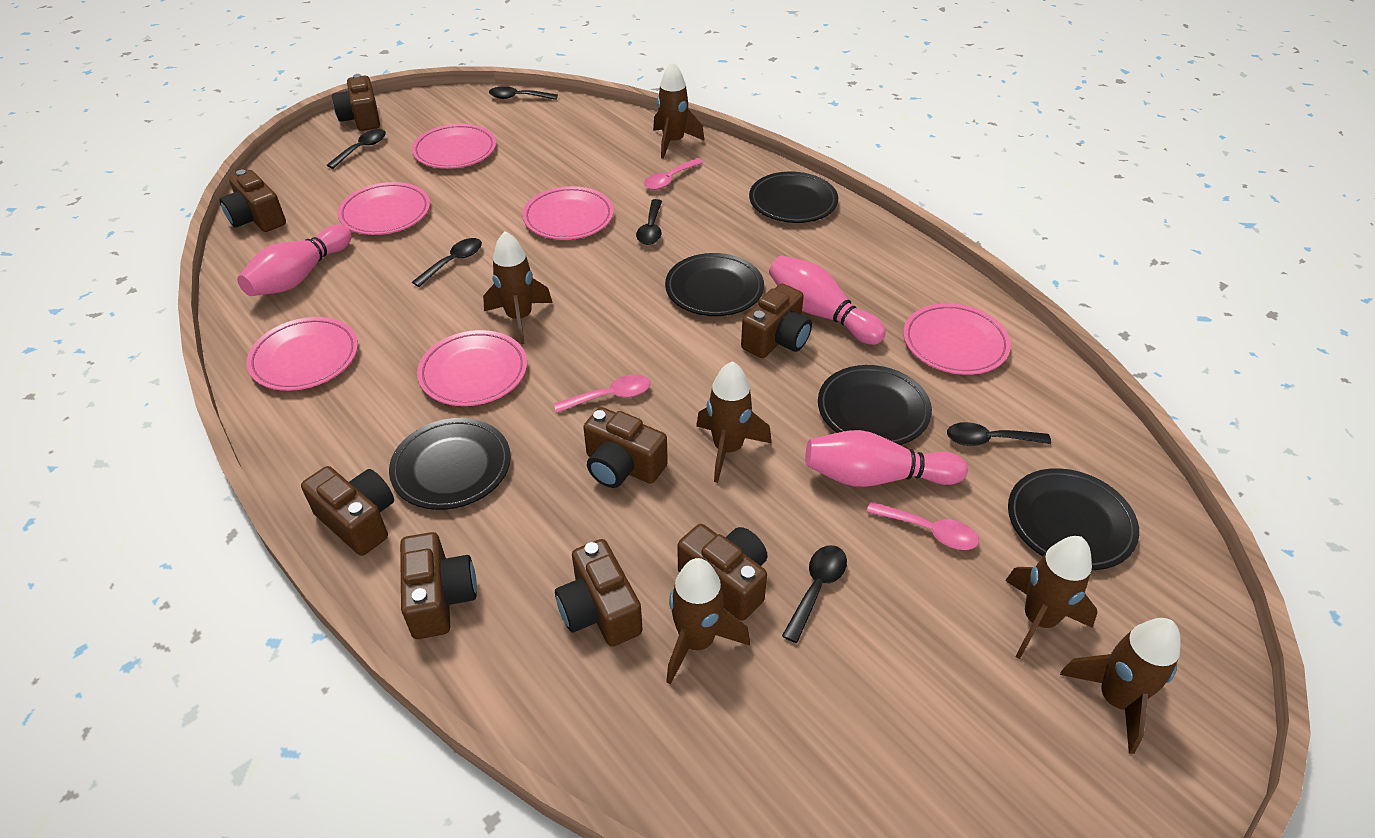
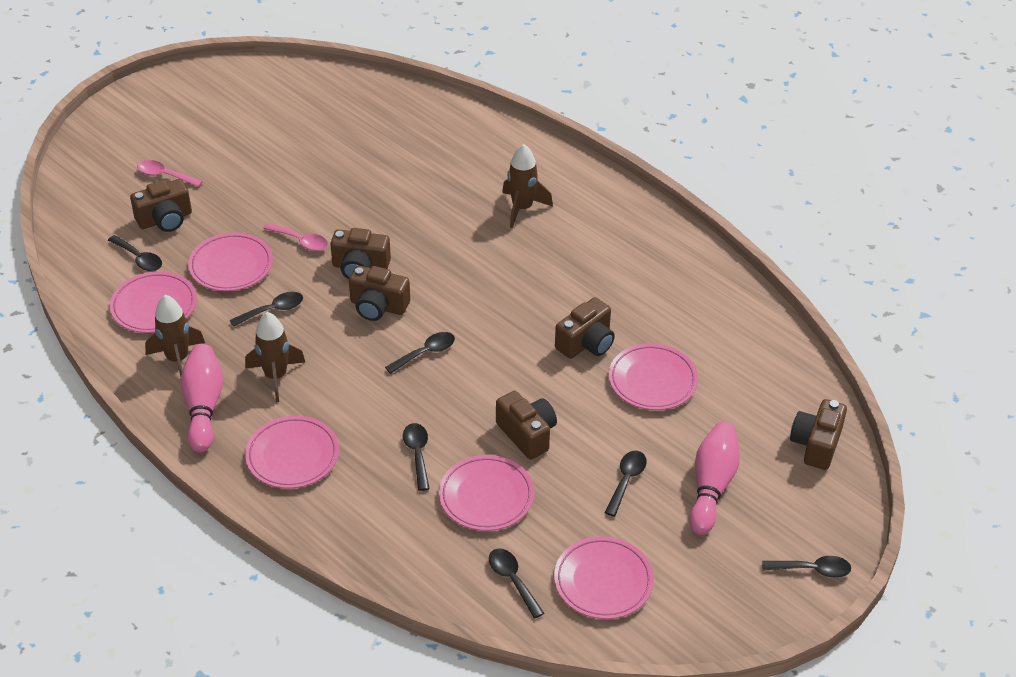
black plate: 5 -> 0
black spoon: 6 -> 7
brown camera: 8 -> 6
brown rocket: 6 -> 3
pink bowling pin: 3 -> 2
pink spoon: 3 -> 2

